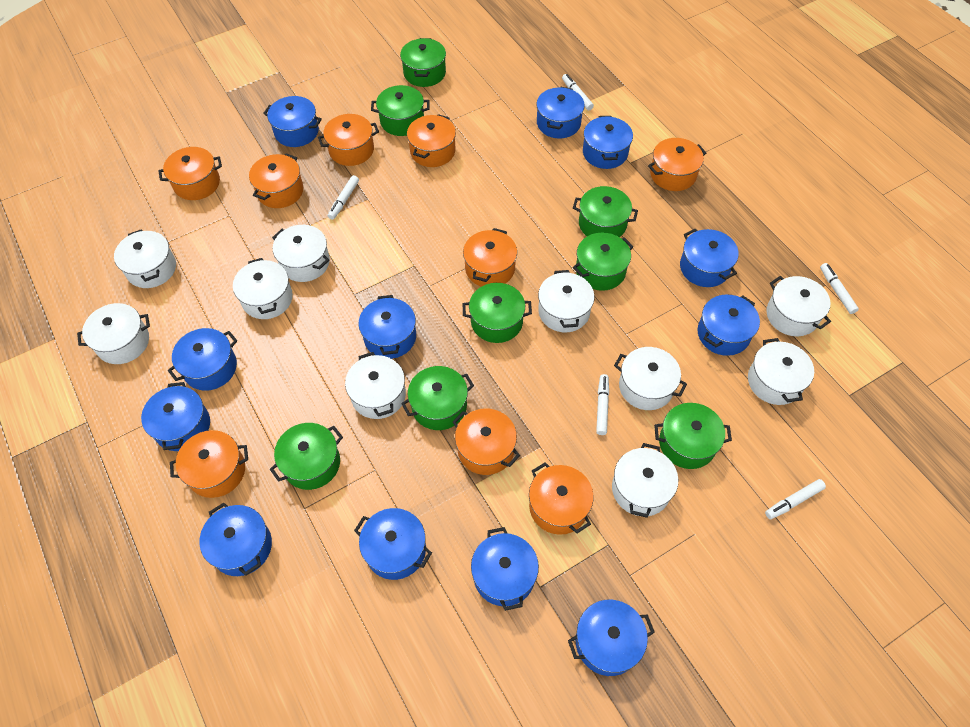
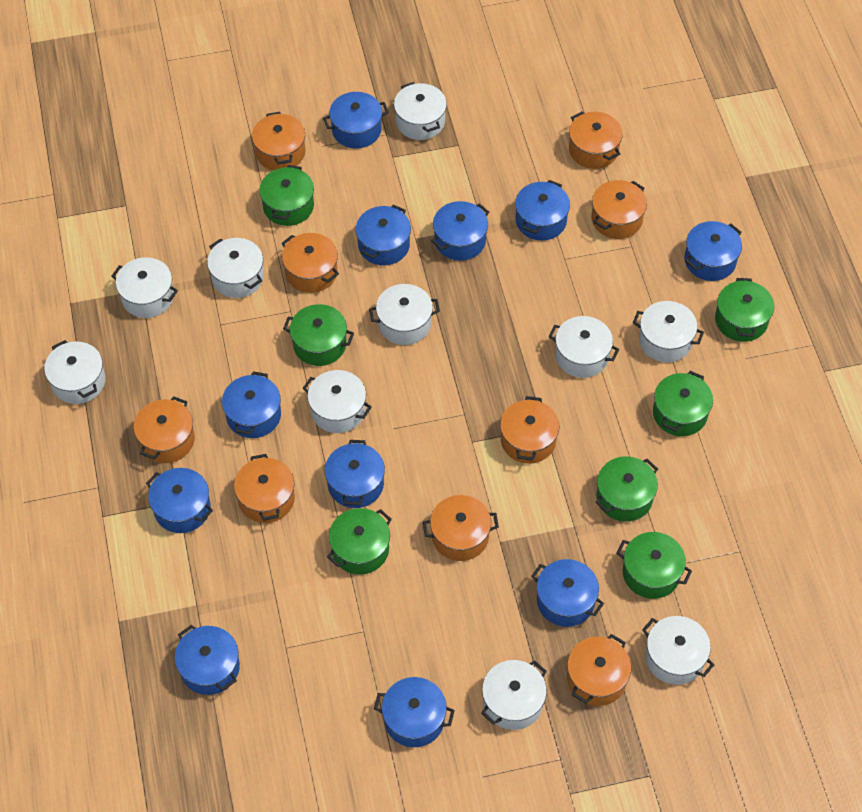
blue pot: 12 -> 11
green pot: 8 -> 7
white marker: 5 -> 0

